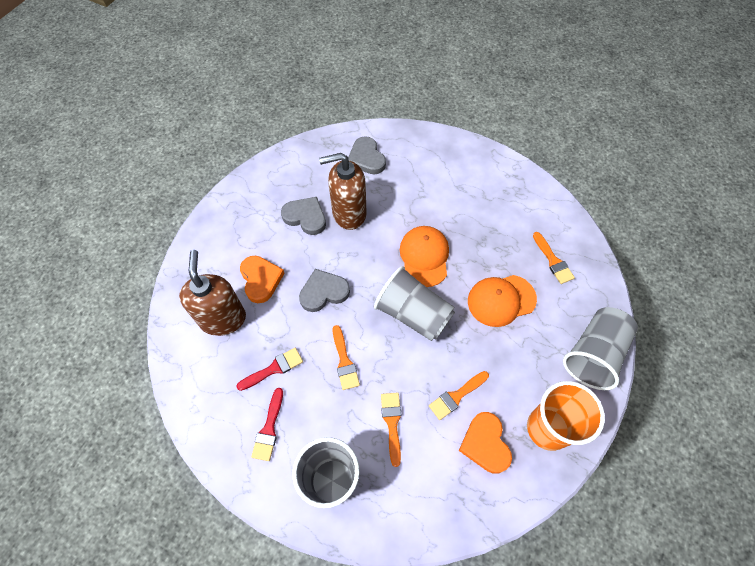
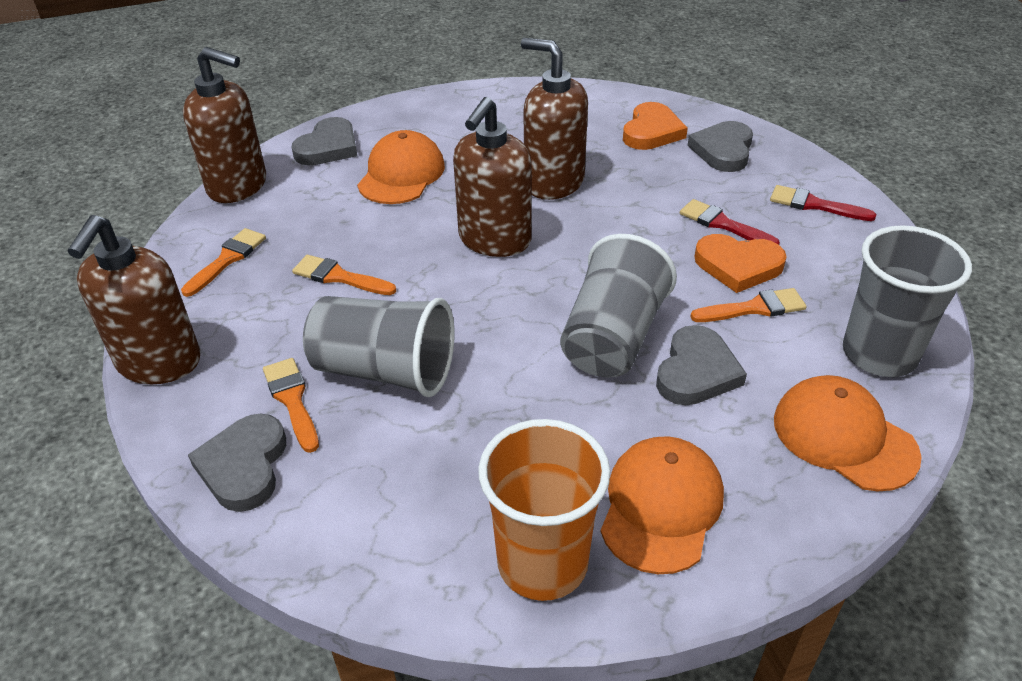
brown soap dispenser: 2 -> 4
grey heart: 3 -> 4
orange cap: 2 -> 3

